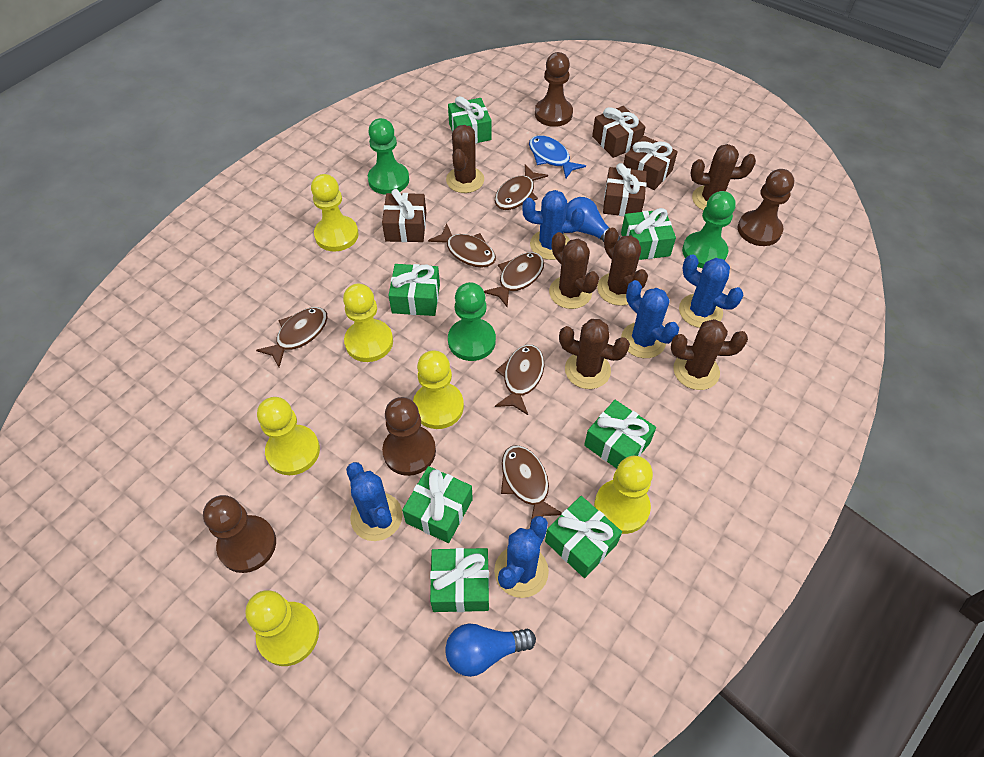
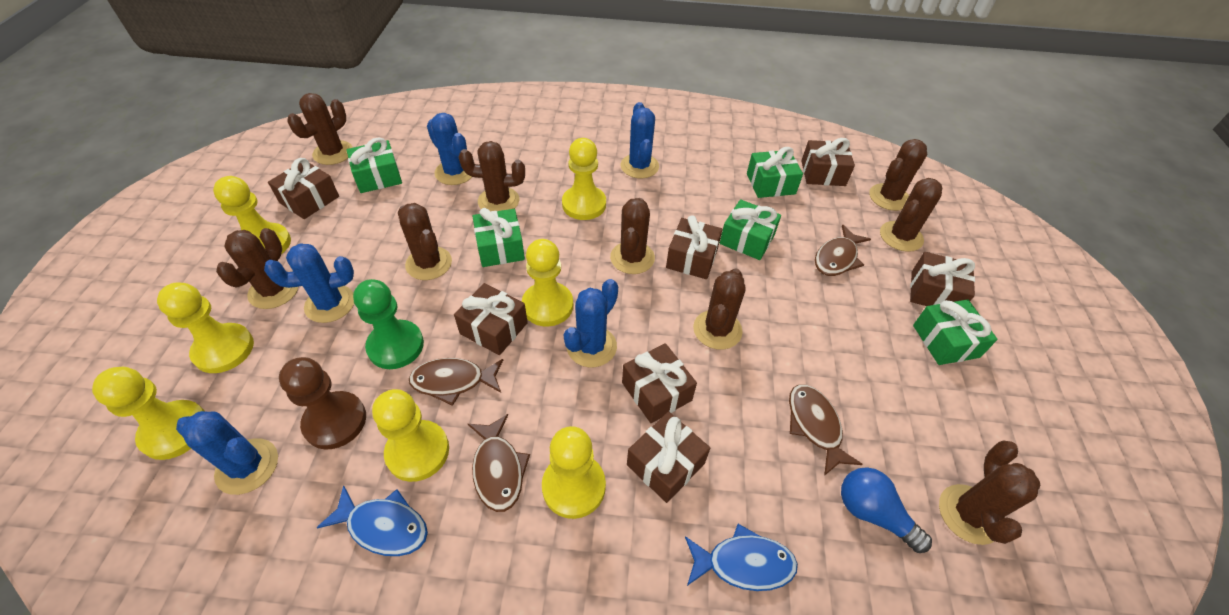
blue fish: 1 -> 2
blue light bulb: 2 -> 1
brown cactus: 6 -> 9
brown fish: 6 -> 4
brown gift: 4 -> 7
brown pawn: 4 -> 1
green gift: 7 -> 5
green pawn: 3 -> 1
yellow pawn: 6 -> 7

